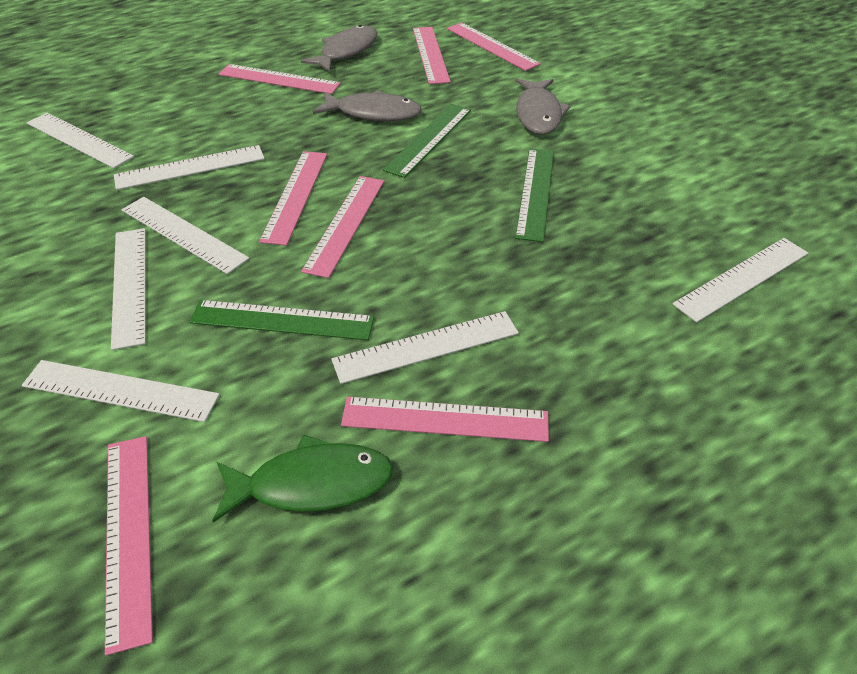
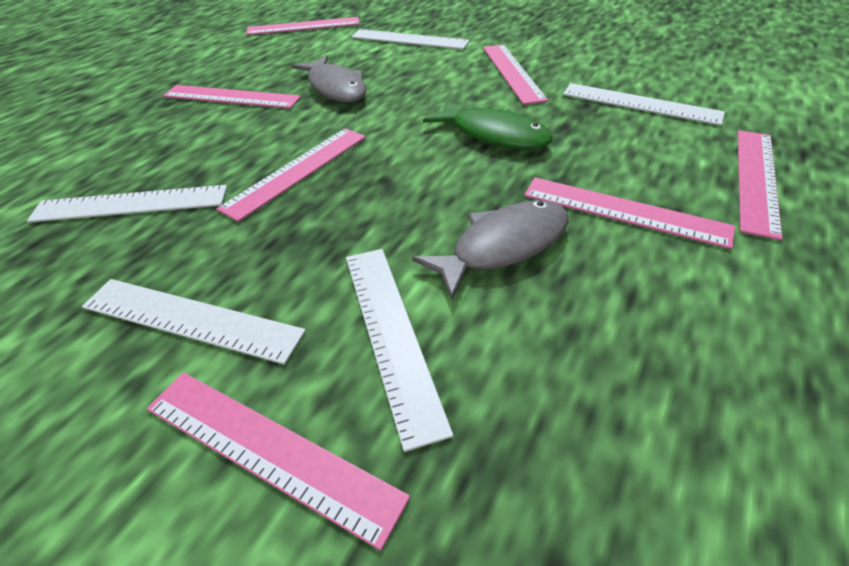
green ruler: 3 -> 0
grey fish: 3 -> 2
white ruler: 7 -> 5

